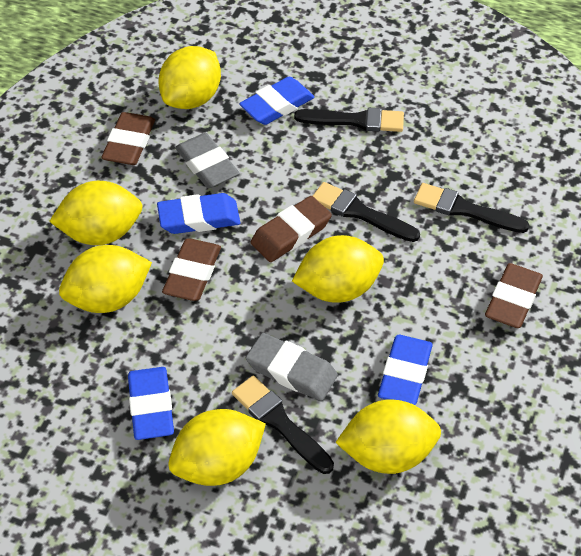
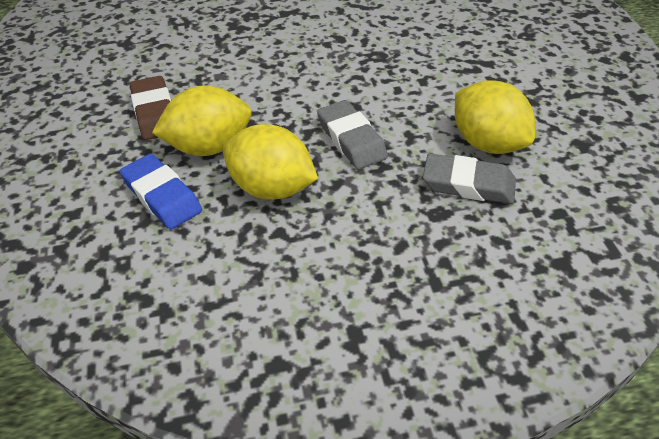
black brush: 4 -> 0
blue eraser: 4 -> 1
brown eraser: 4 -> 1
yellow lemon: 6 -> 3

